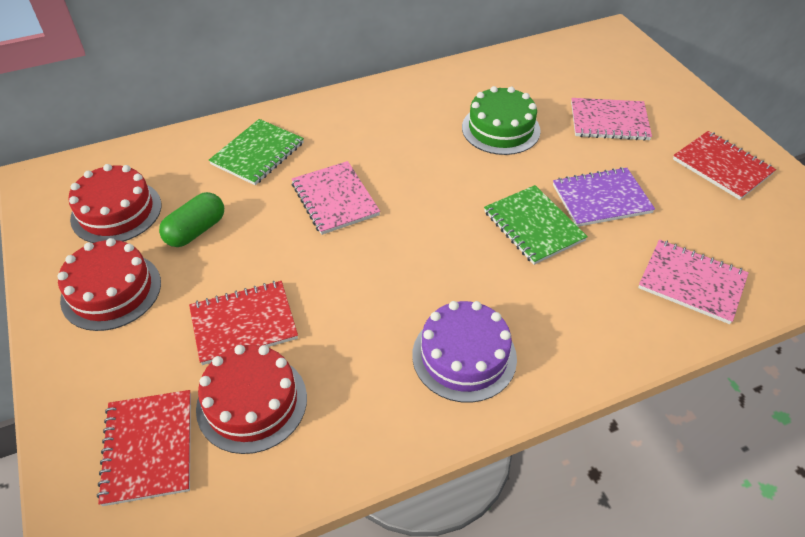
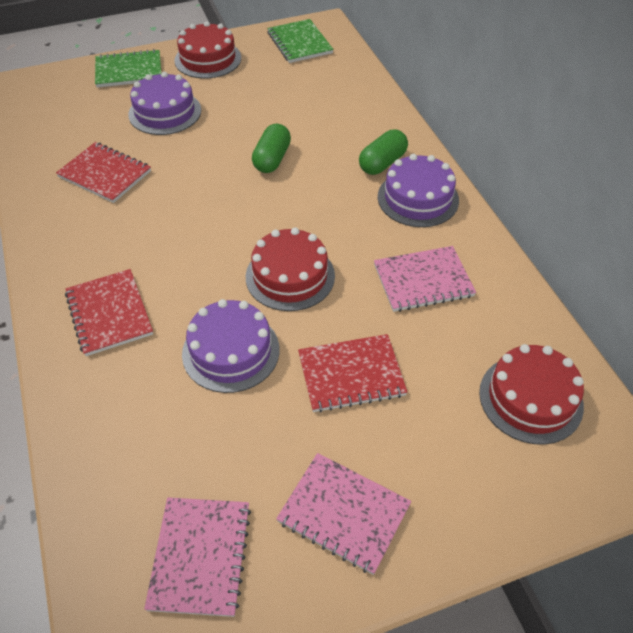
green cake: 1 -> 0
green capsule: 1 -> 2
purple cake: 1 -> 3
purple notebook: 1 -> 0

